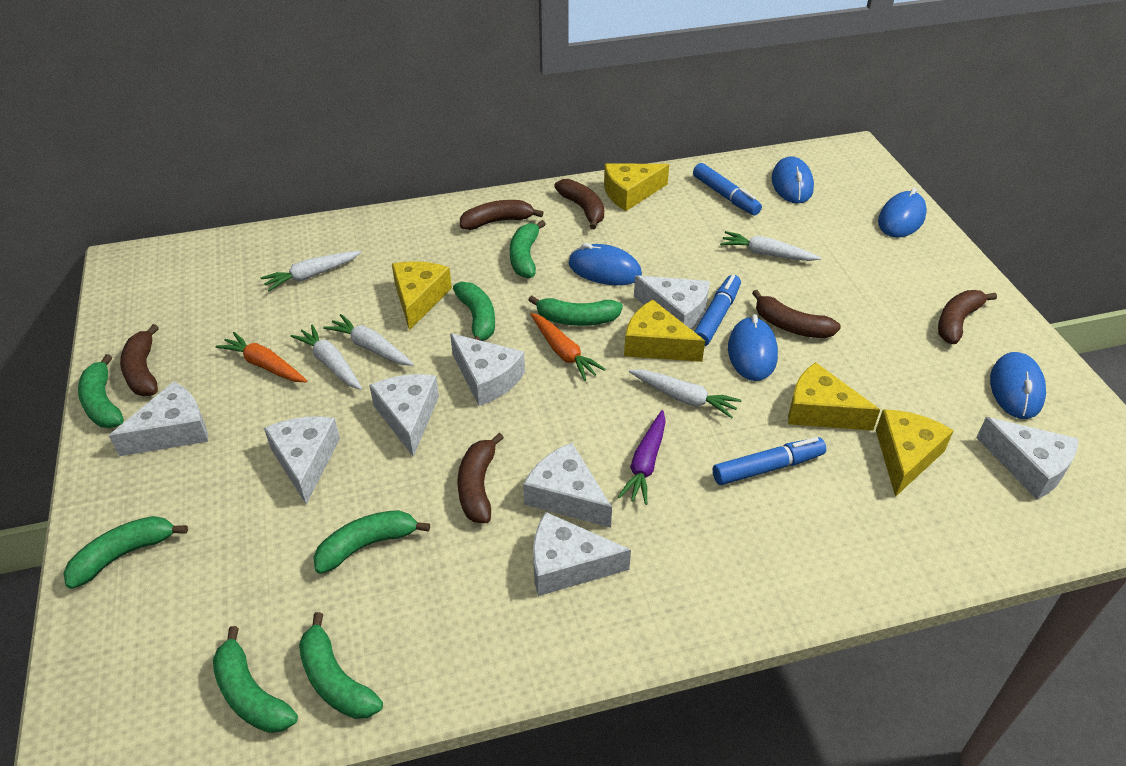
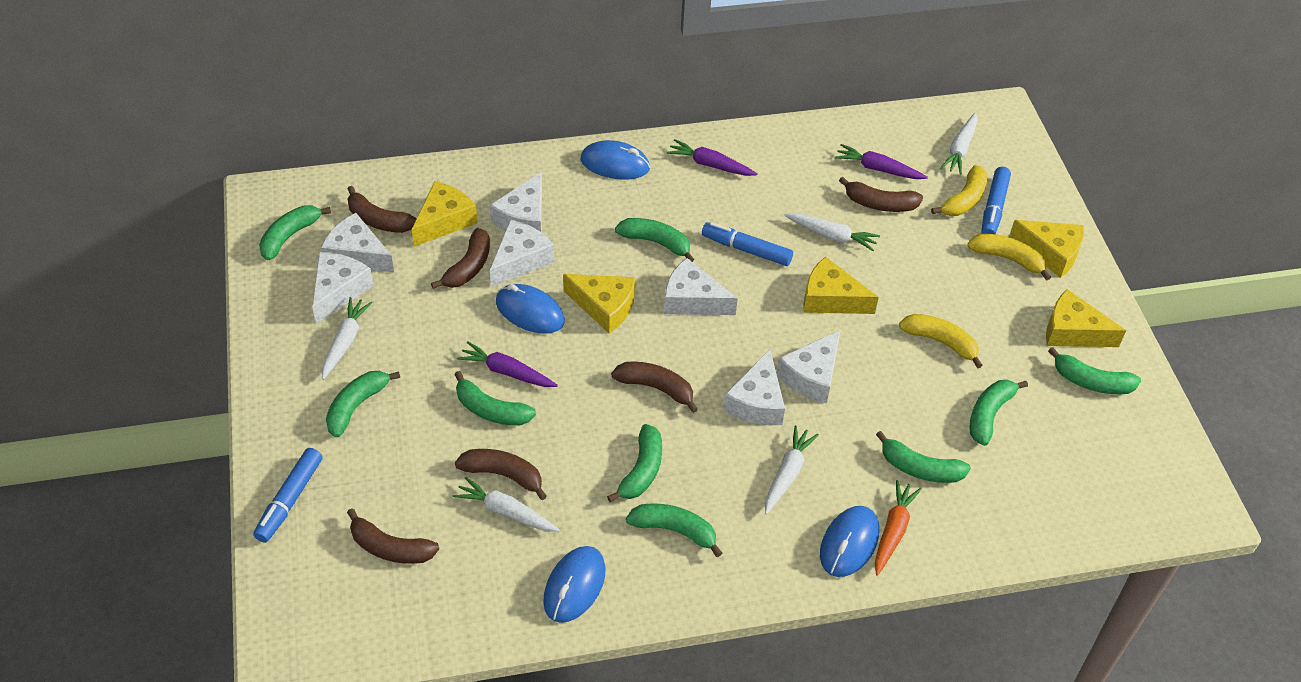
blue mouse: 5 -> 4
green banana: 8 -> 9
orange carrot: 2 -> 1
purple carrot: 1 -> 3
white cheese: 8 -> 7
yellow banana: 0 -> 3

